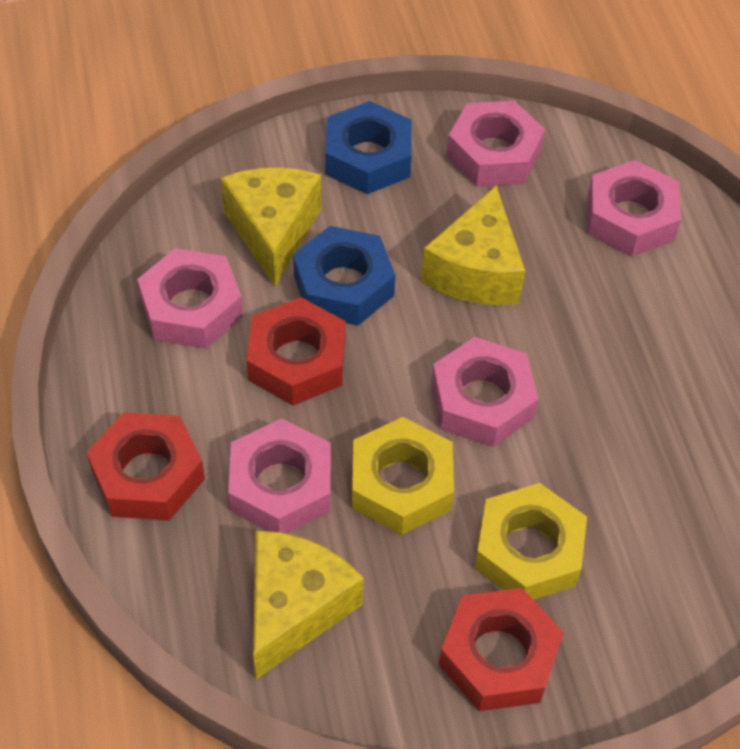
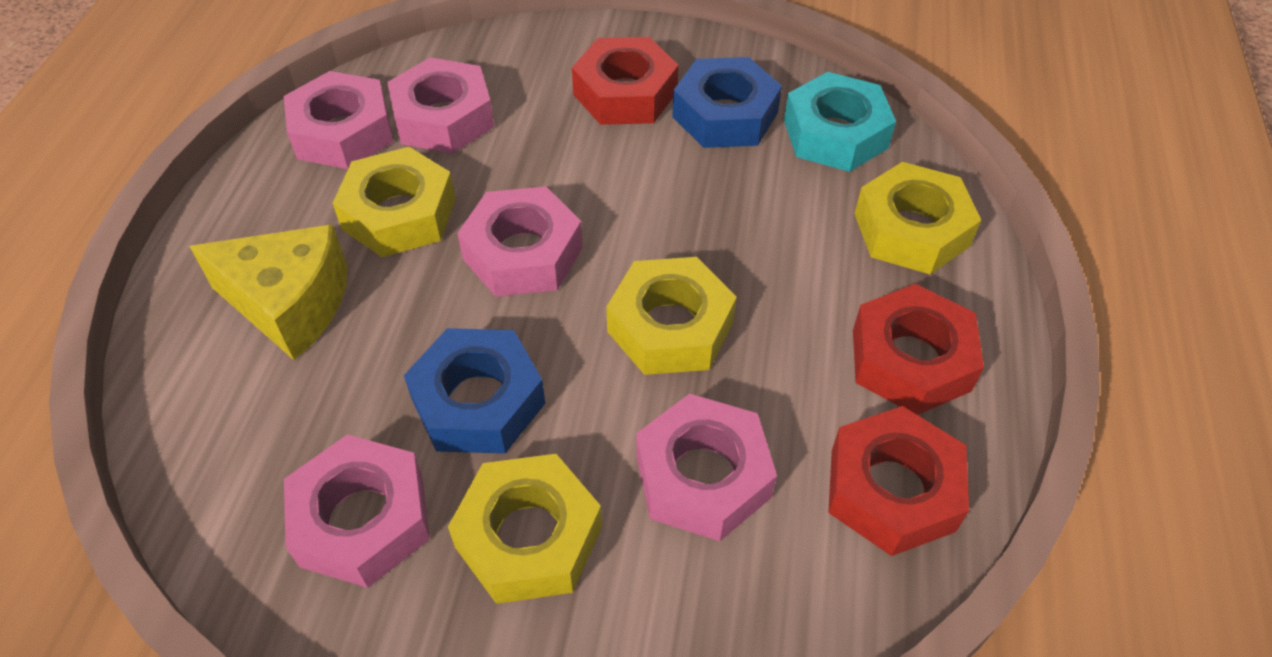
turquoise nut: 0 -> 1
yellow cheese: 3 -> 1
yellow nut: 2 -> 4

